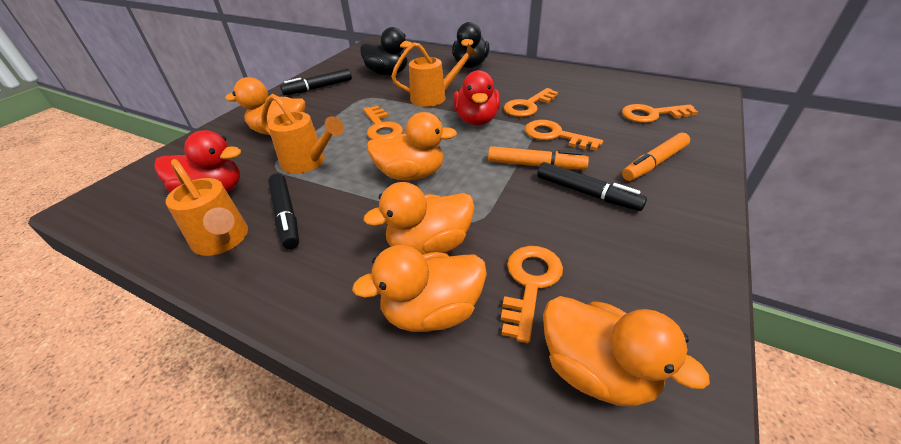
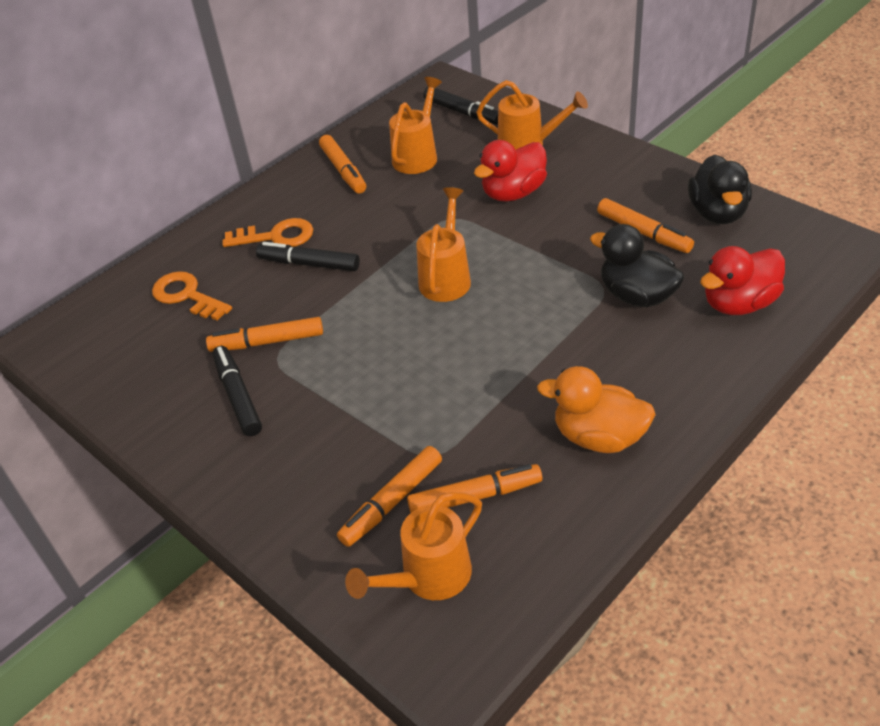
orange duck: 5 -> 1
orange key: 5 -> 2
orange marker: 2 -> 5
orange watering can: 3 -> 4

